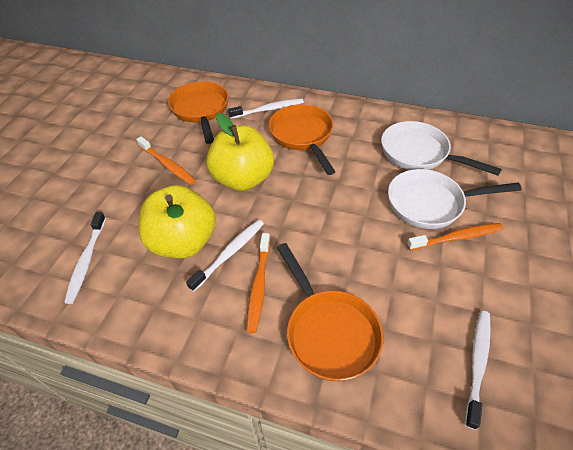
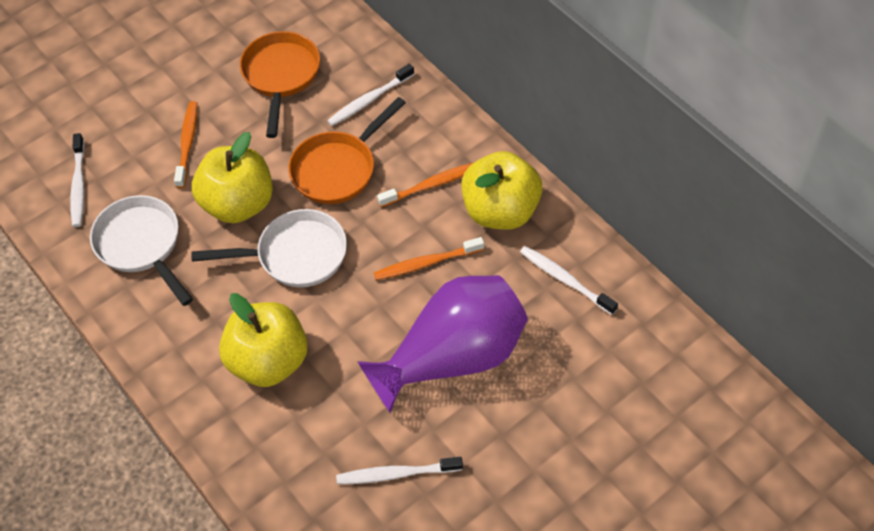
orange pan: 3 -> 2
purple vase: 0 -> 1
yellow apple: 2 -> 3

